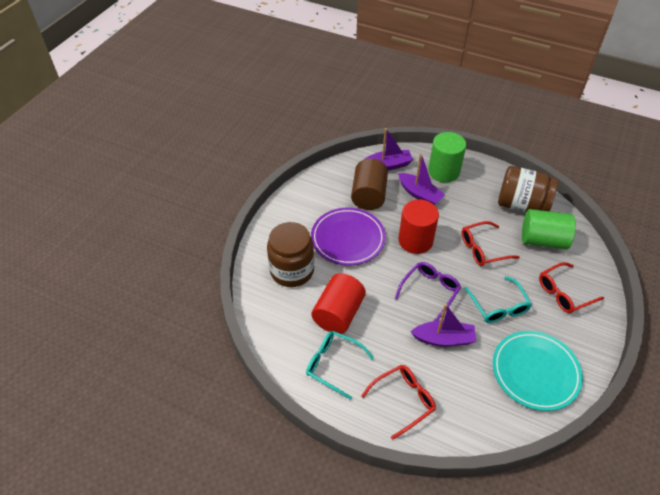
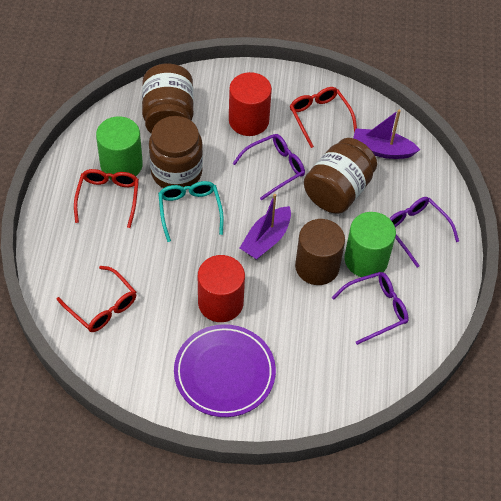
brown jar: 2 -> 3
purple boat: 3 -> 2
purple glasses: 1 -> 3
turquoise glasses: 2 -> 1
turquoise plate: 1 -> 0

